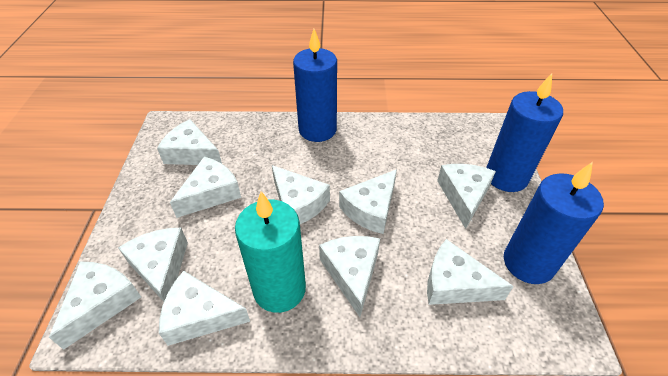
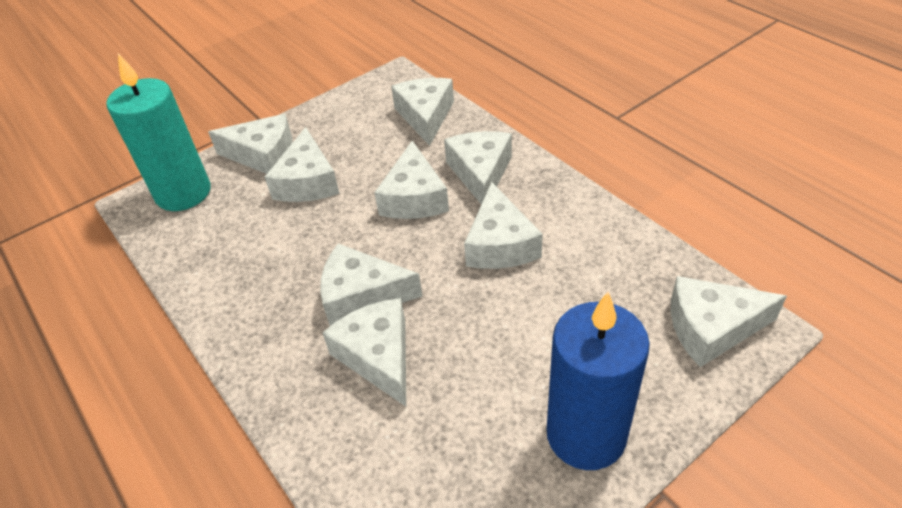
blue candle: 3 -> 1
white cheese: 10 -> 9

